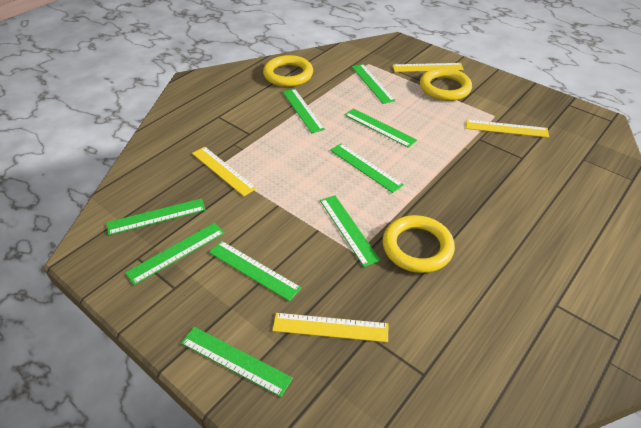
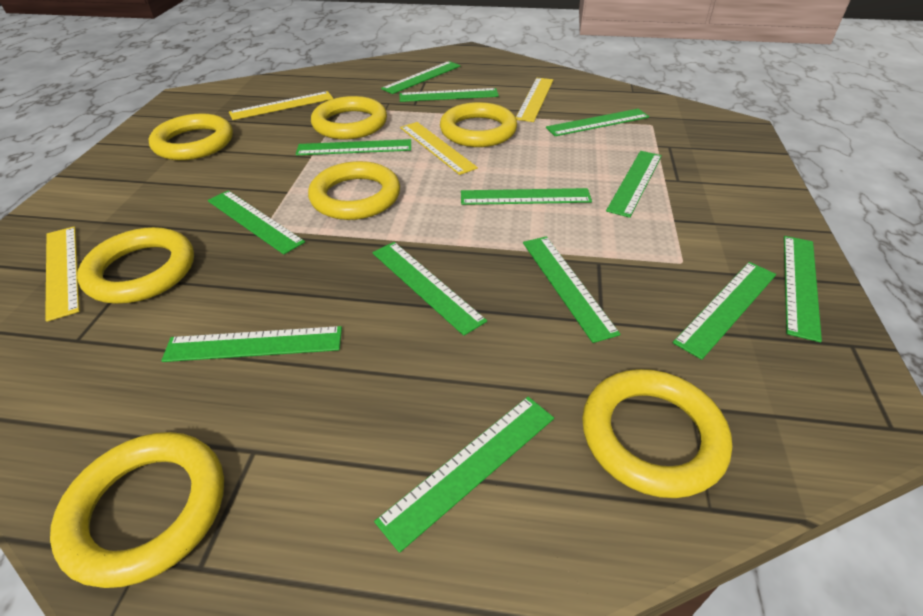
green ruler: 9 -> 13
yellow ring: 3 -> 7

